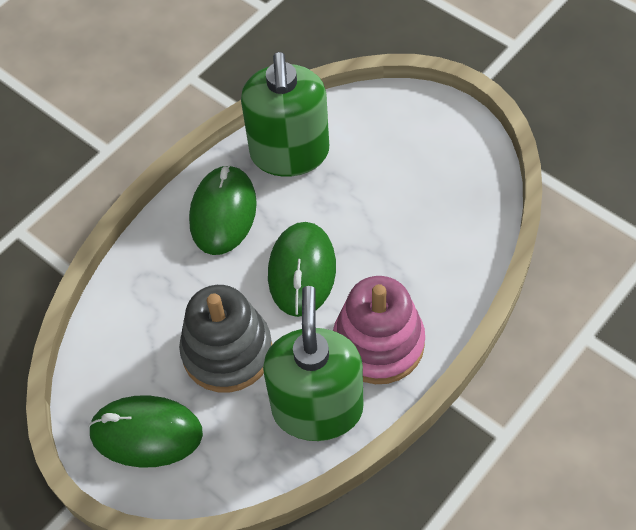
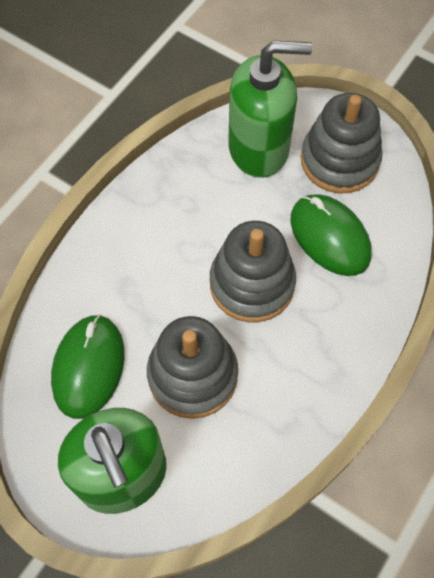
green mouse: 3 -> 2
grey stacking toy: 1 -> 3
pink stacking toy: 1 -> 0

